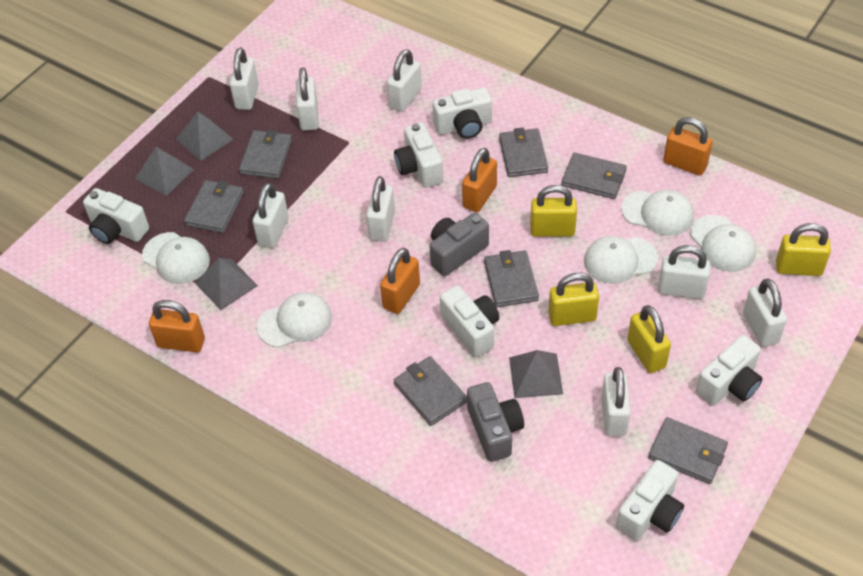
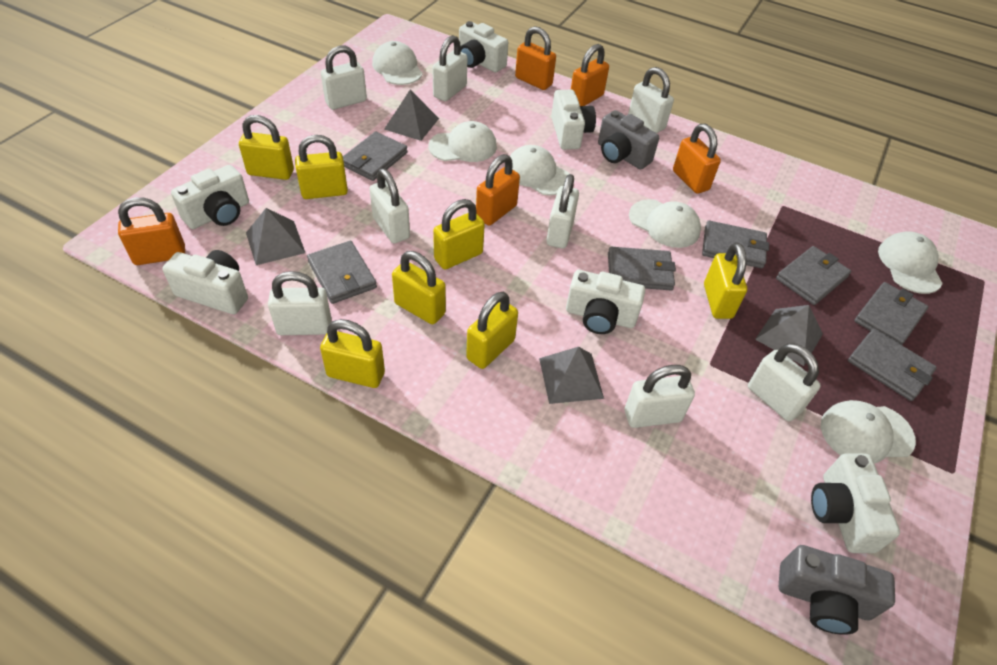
orange padlock: 4 -> 5
white cap: 5 -> 6
yellow padlock: 4 -> 7

